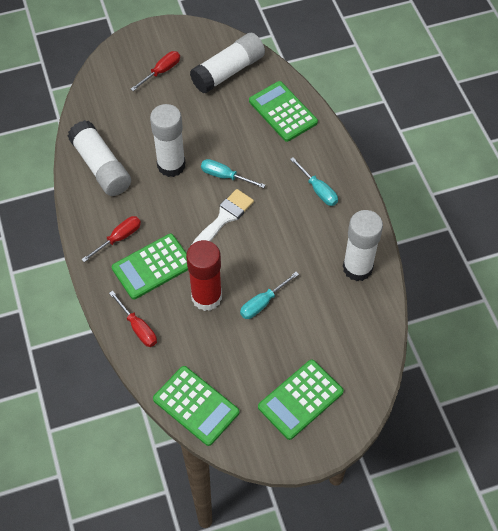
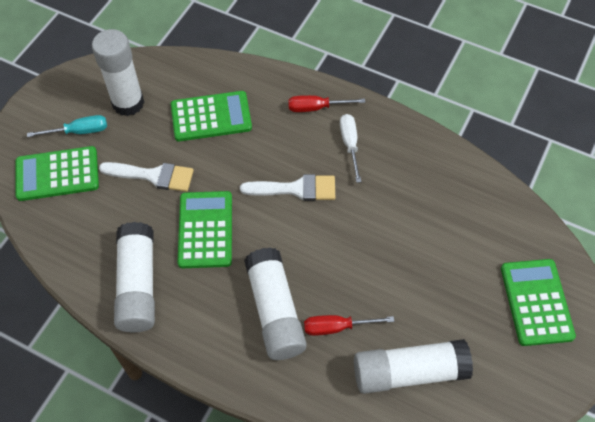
red glue stick: 1 -> 0
red screwdriver: 3 -> 2
turquoise screwdriver: 3 -> 1
white brush: 1 -> 2
white screwdriver: 0 -> 1

